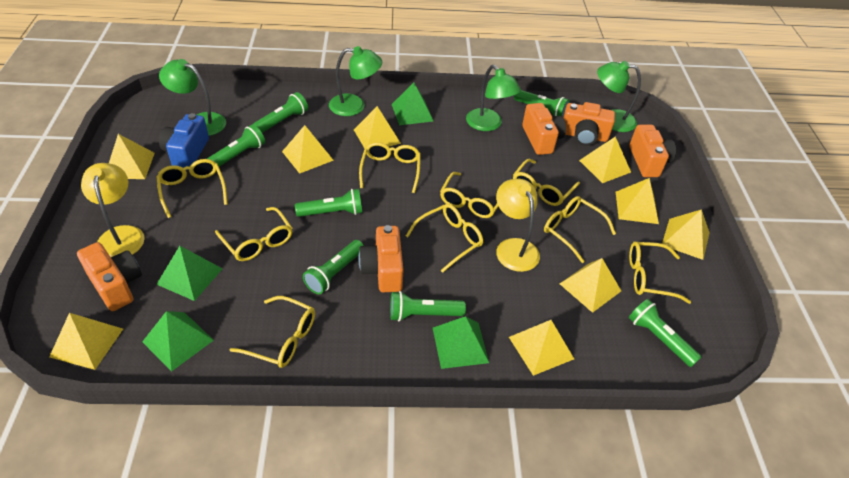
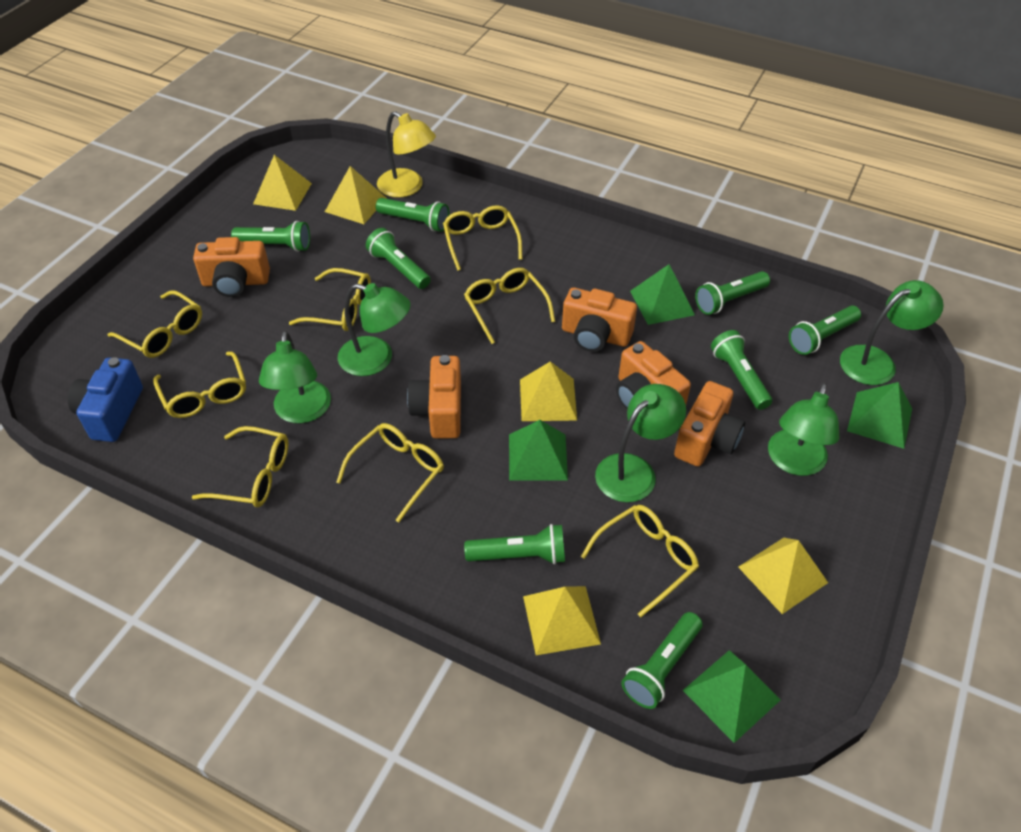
green flashlight: 7 -> 8
green lamp: 4 -> 5
yellow glasses: 9 -> 8
yellow lamp: 2 -> 1
yellow pyramid: 9 -> 5

